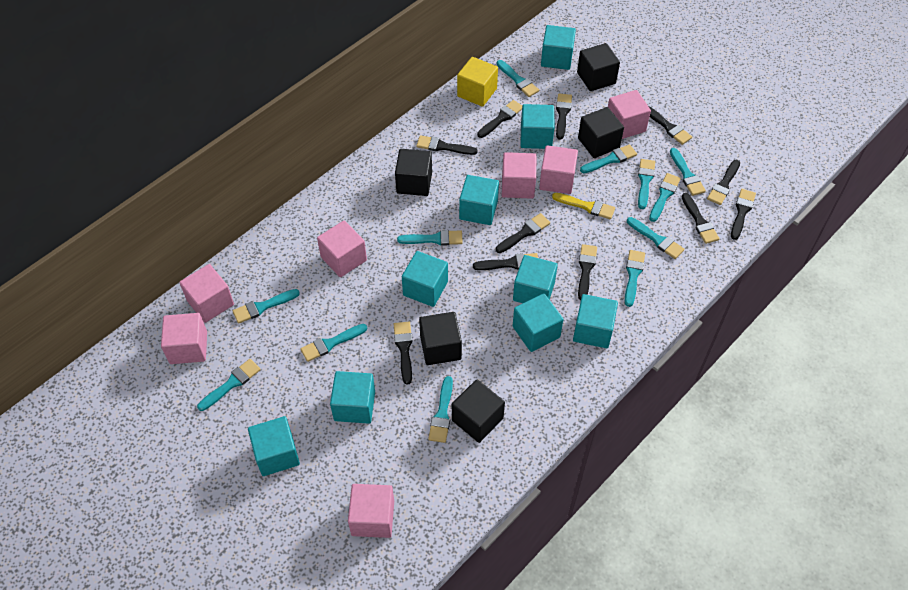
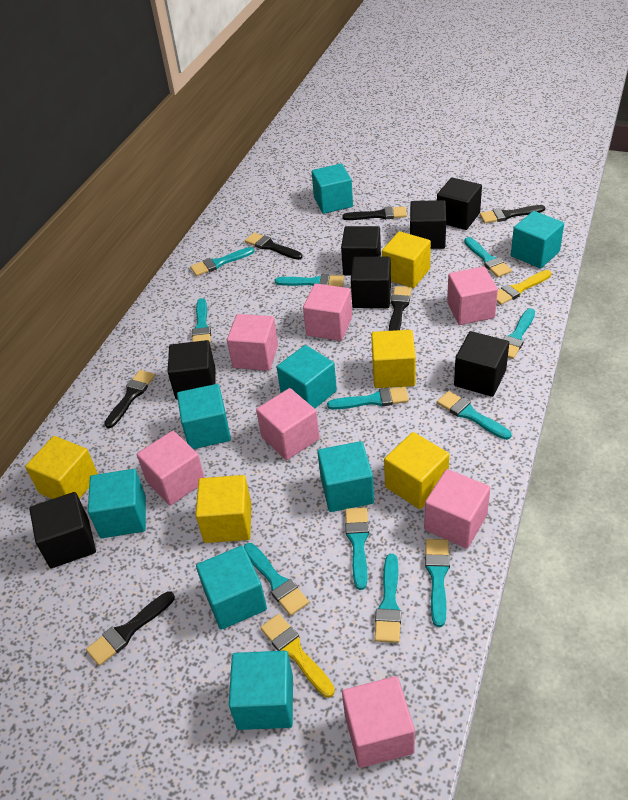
black brush: 11 -> 6
black cube: 5 -> 7
turquoise brush: 12 -> 11
turquoise cube: 9 -> 8
yellow brush: 1 -> 2
yellow cube: 1 -> 5

